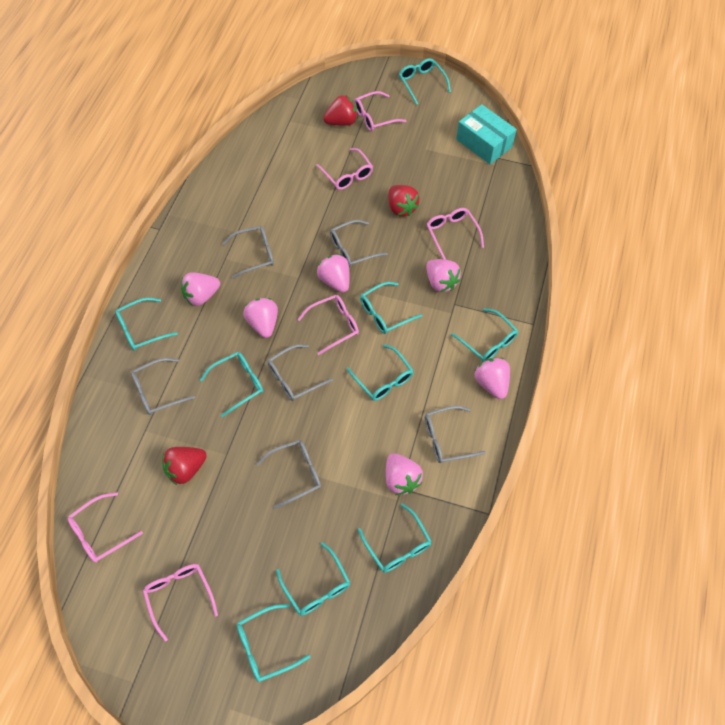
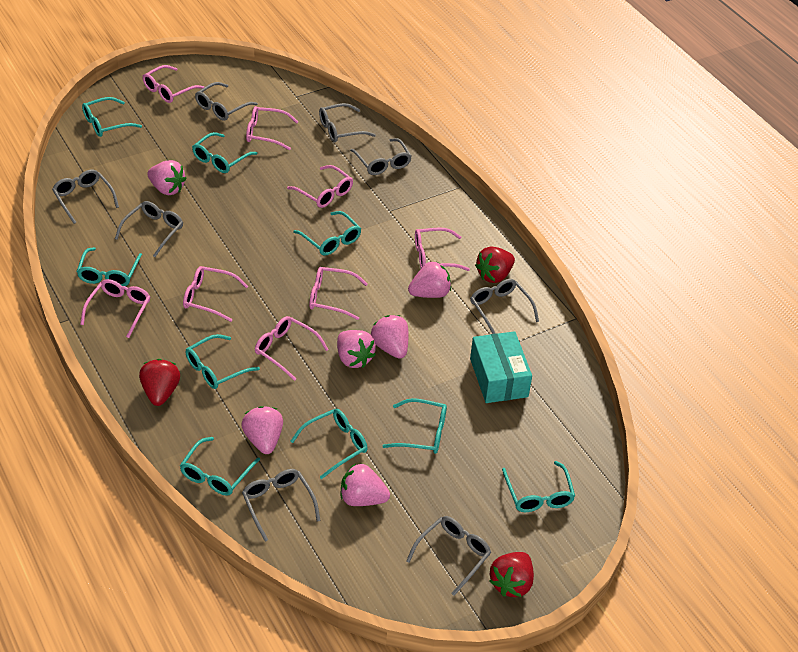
grey glasses: 6 -> 8
pink glasses: 6 -> 8

